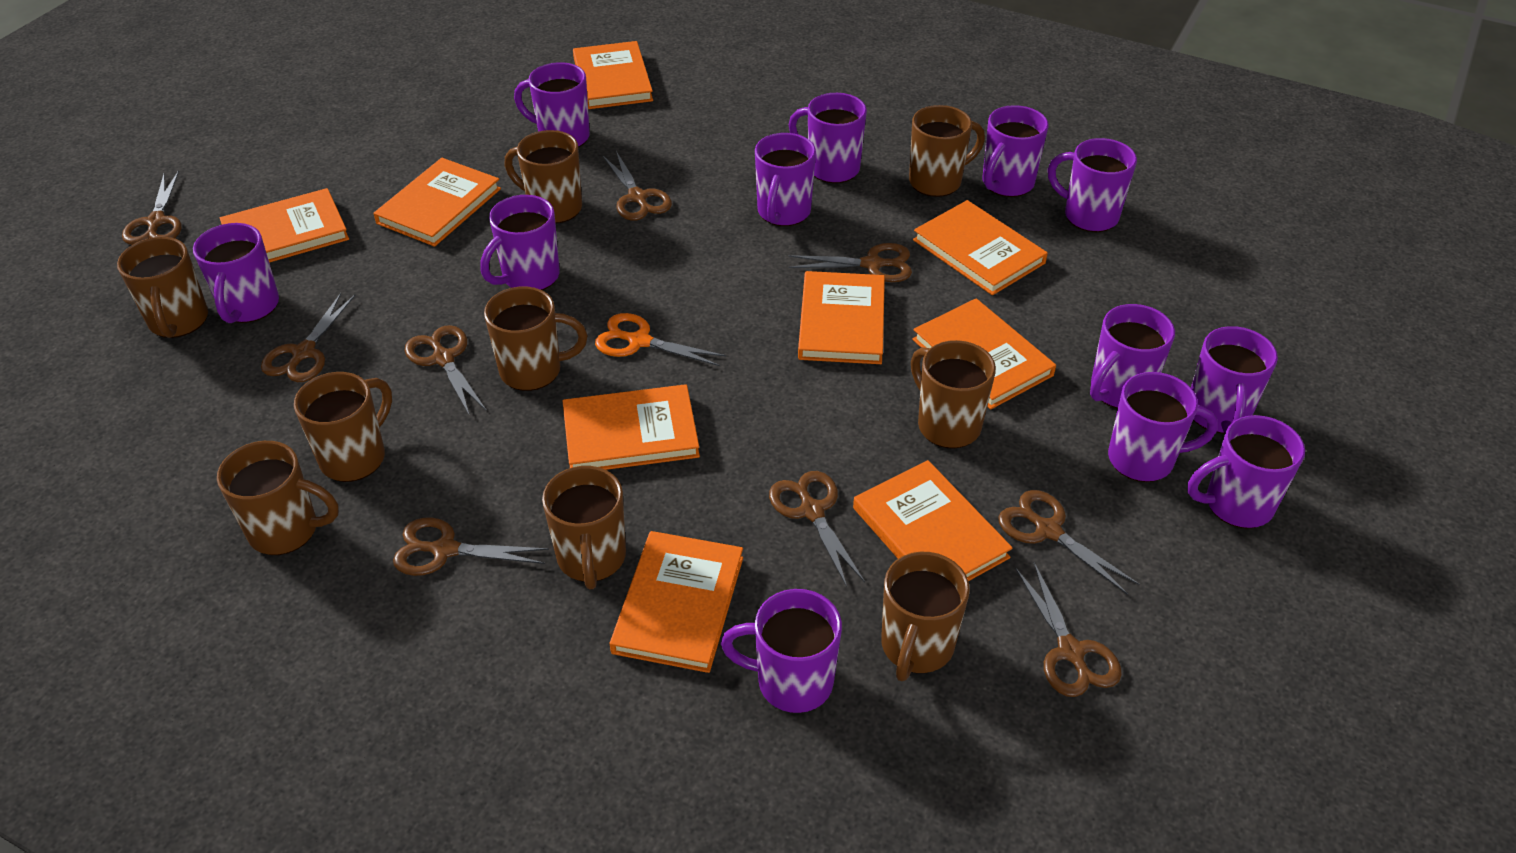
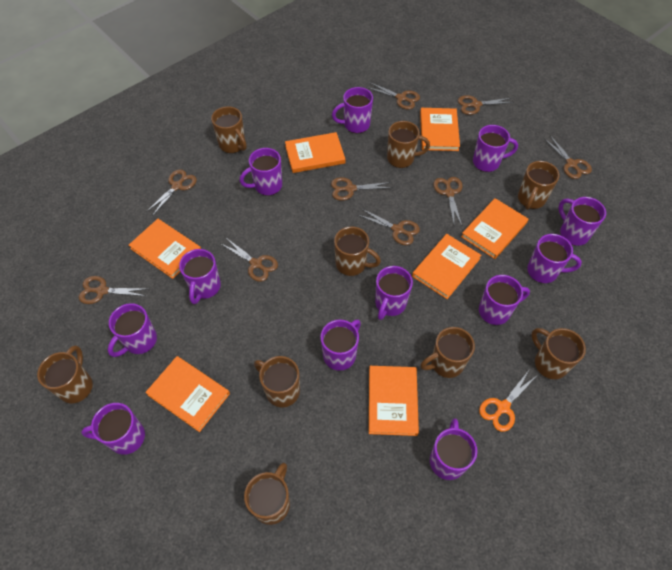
orange book: 9 -> 7

